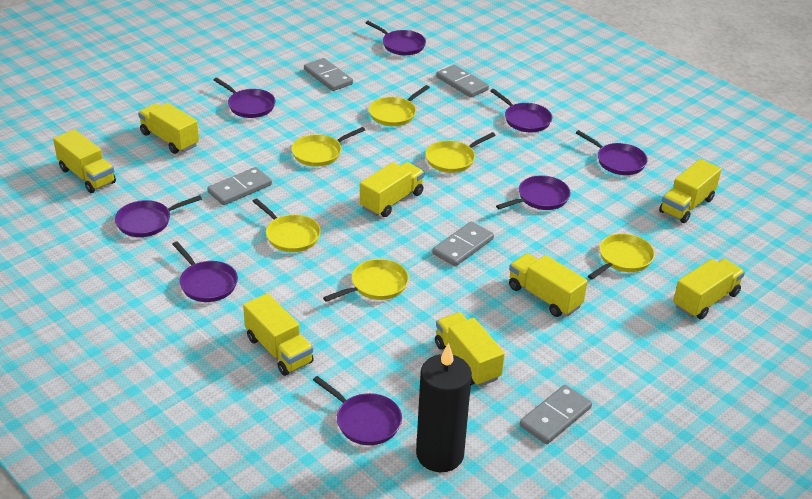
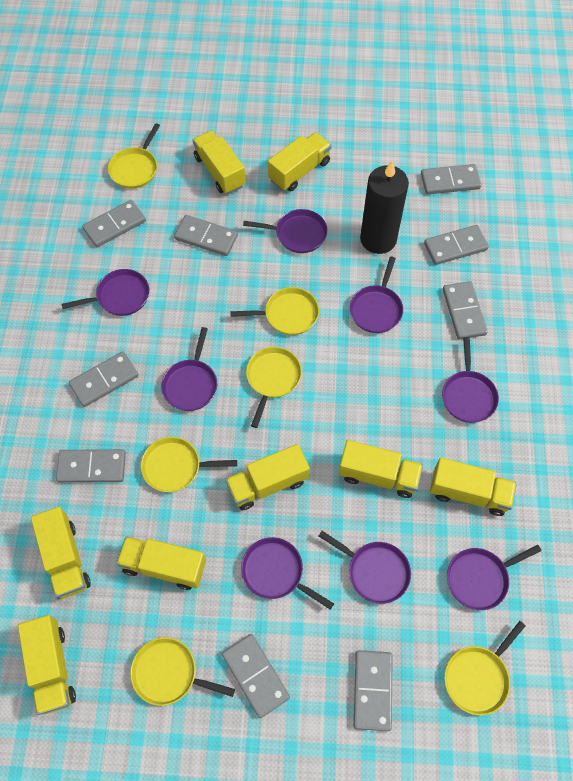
grey domino: 5 -> 9

